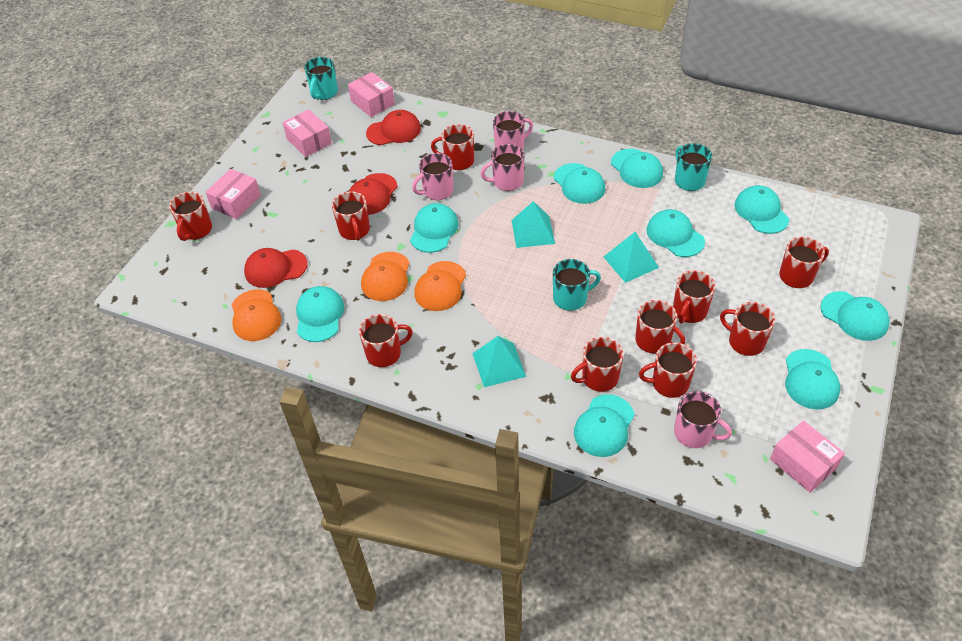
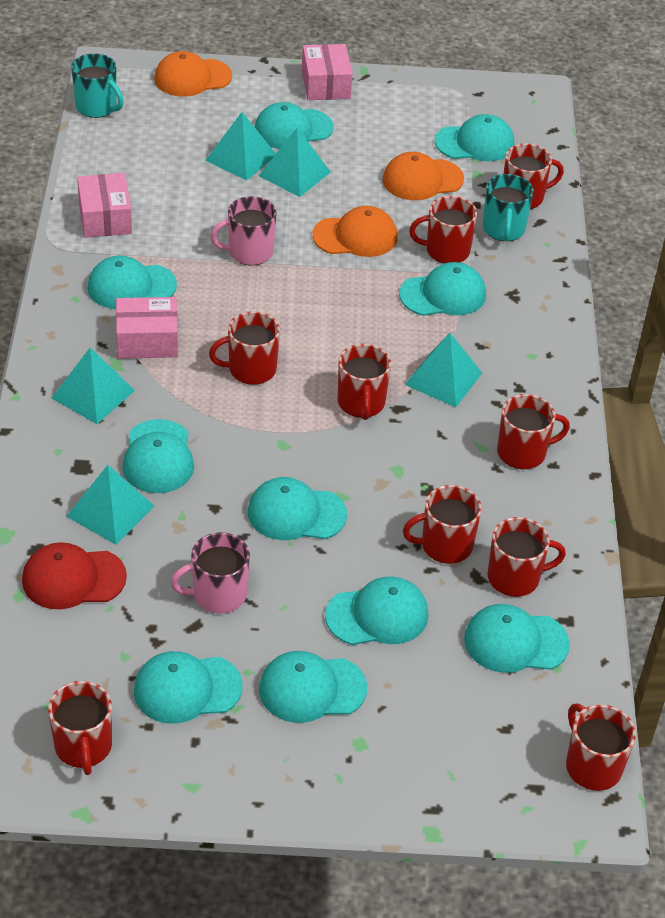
pink box: 4 -> 3
pink mug: 4 -> 2
red cap: 3 -> 1
red mug: 10 -> 9
turquoise cap: 9 -> 10
turquoise mug: 3 -> 2
turquoise pyramid: 3 -> 5

